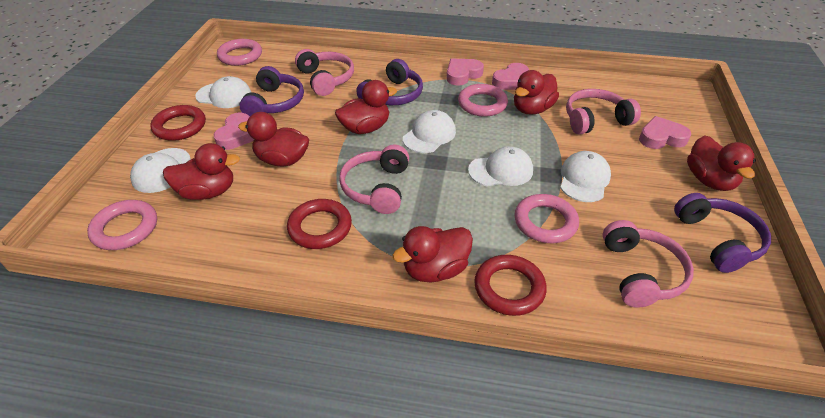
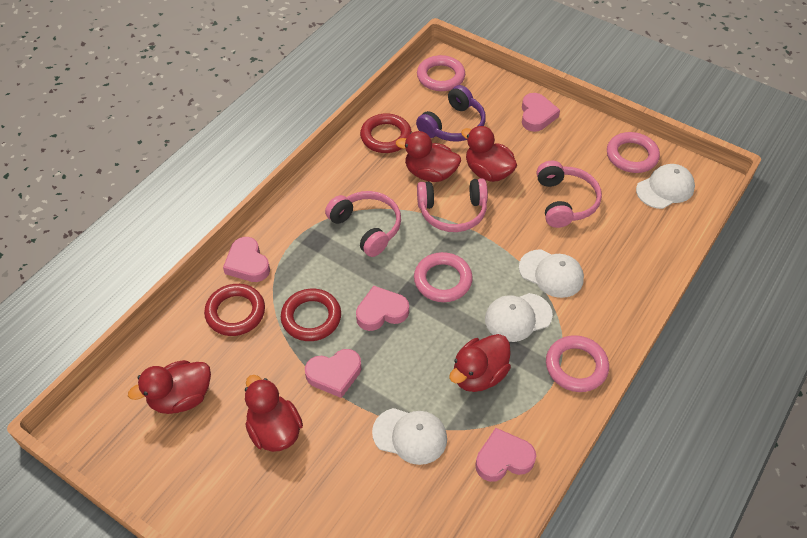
pink headphones: 4 -> 3
pink heart: 4 -> 5
purple headphones: 3 -> 1
red duck: 6 -> 5
white cap: 5 -> 4

